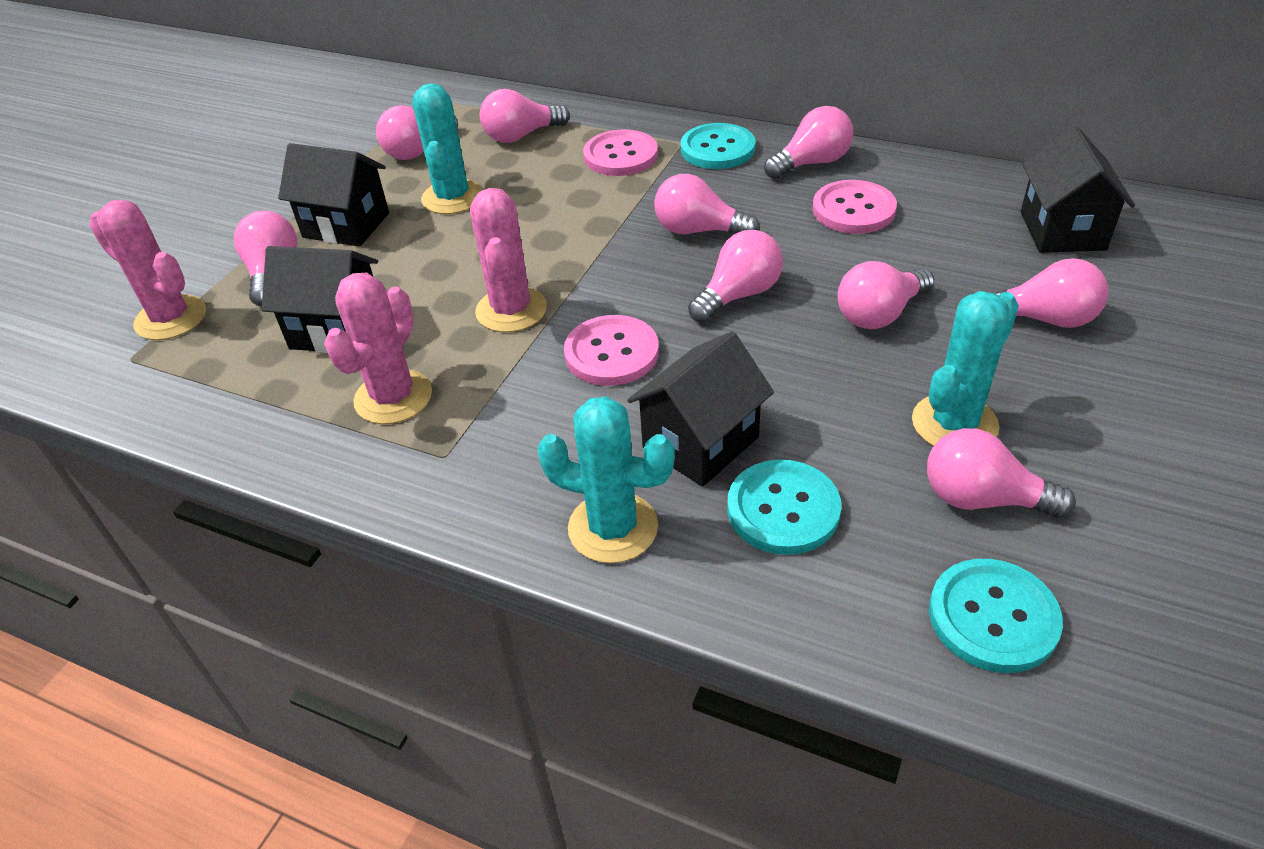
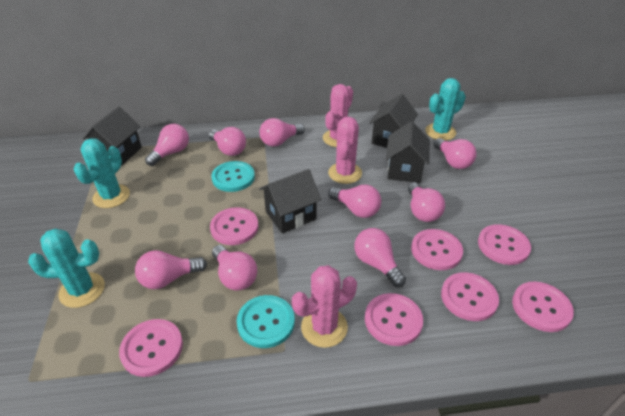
pink button: 3 -> 7
turquoise button: 3 -> 2

